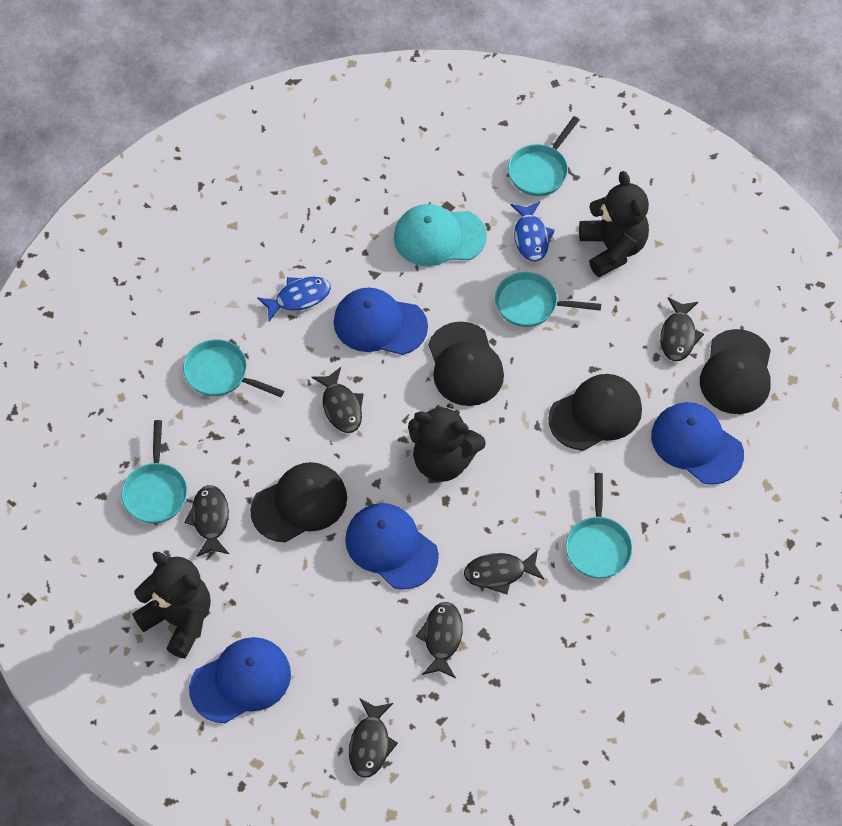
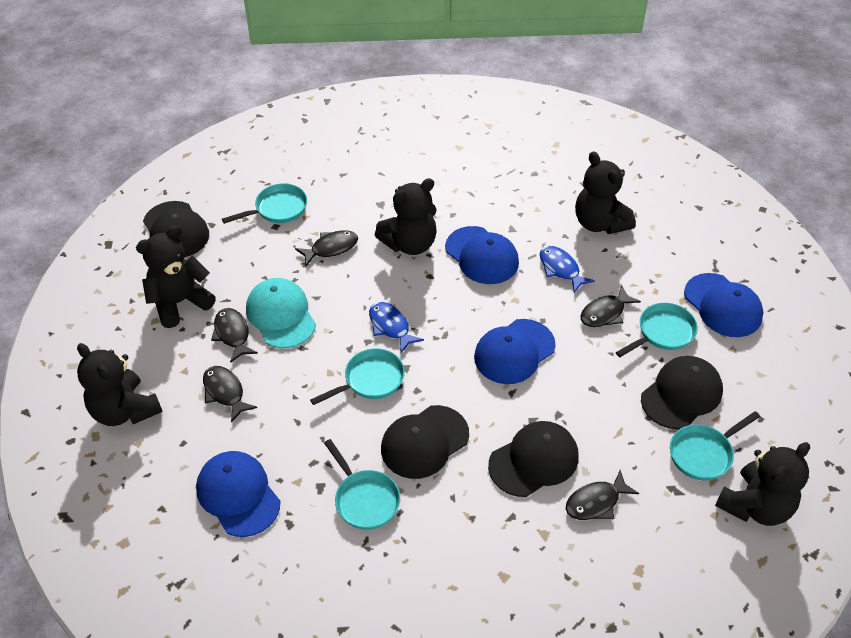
black fish: 6 -> 5
black teddy bear: 3 -> 5

